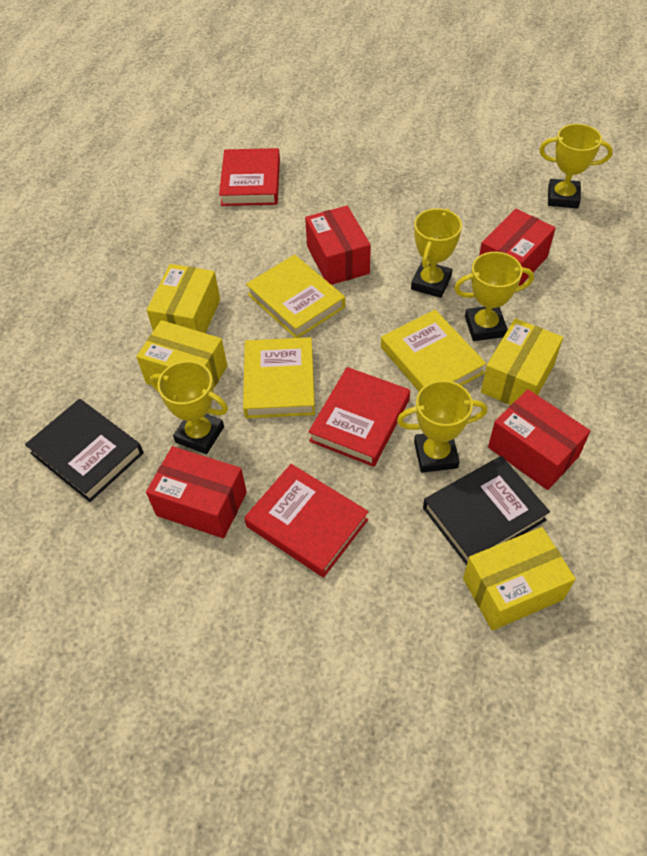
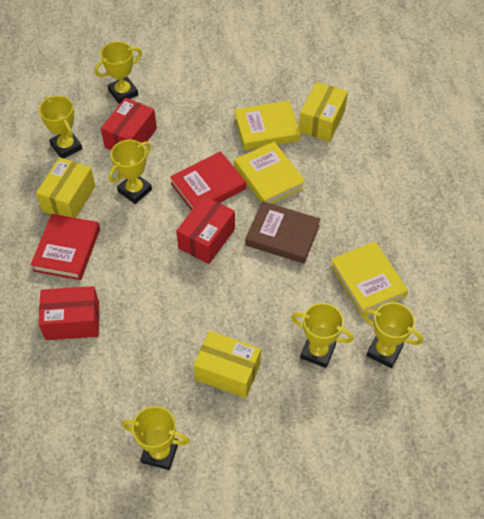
black book: 2 -> 0
brown book: 0 -> 1
red book: 3 -> 2
red box: 4 -> 3
yellow box: 4 -> 3
yellow trophy: 5 -> 6

